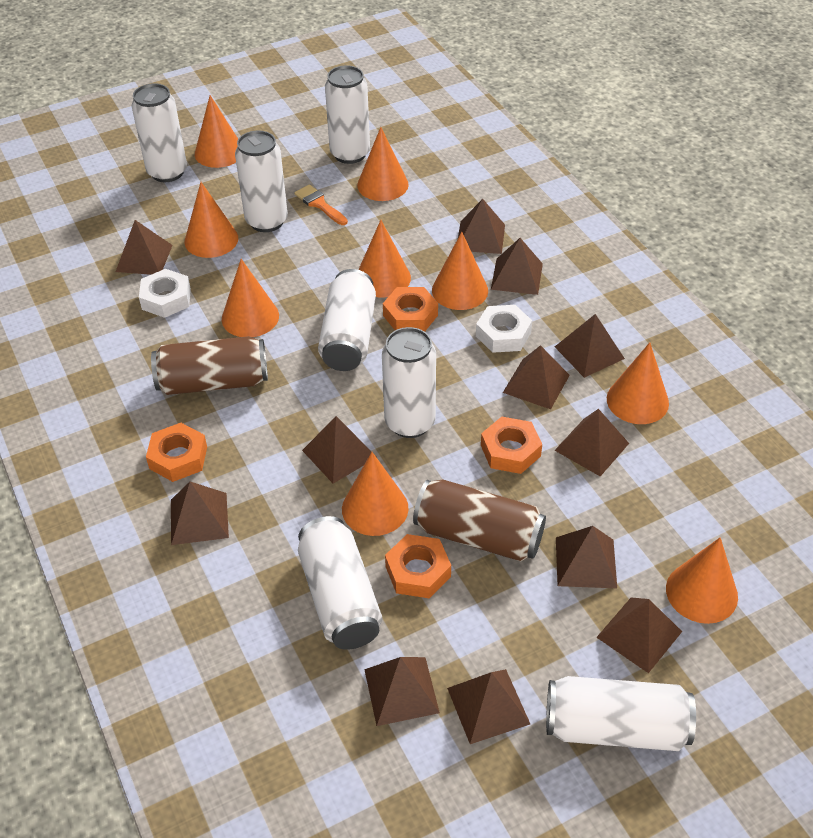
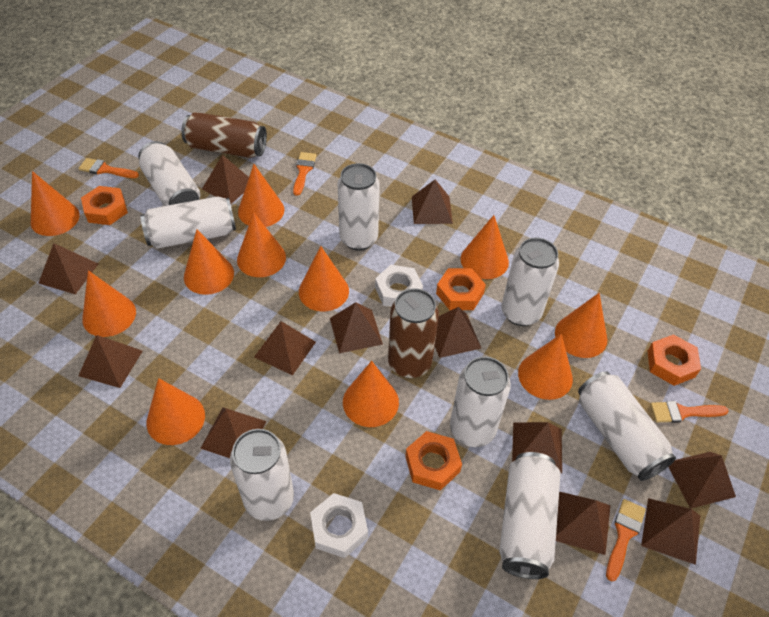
orange brush: 1 -> 4
orange cone: 9 -> 11
white can: 7 -> 8

